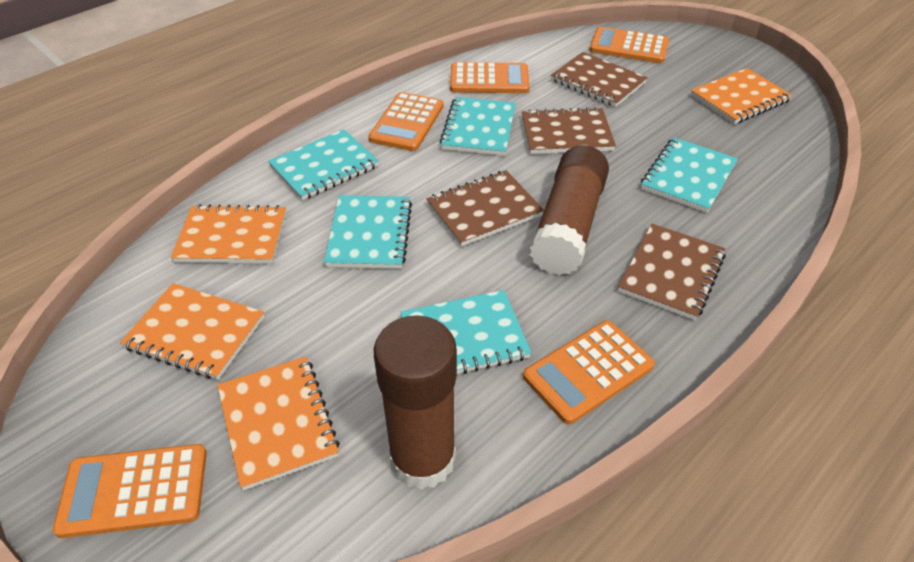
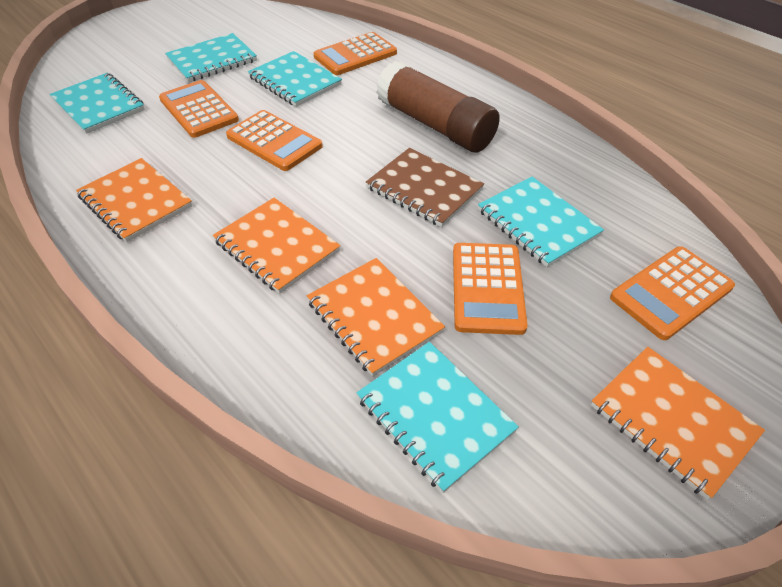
brown glue stick: 2 -> 1
brown notebook: 4 -> 1

